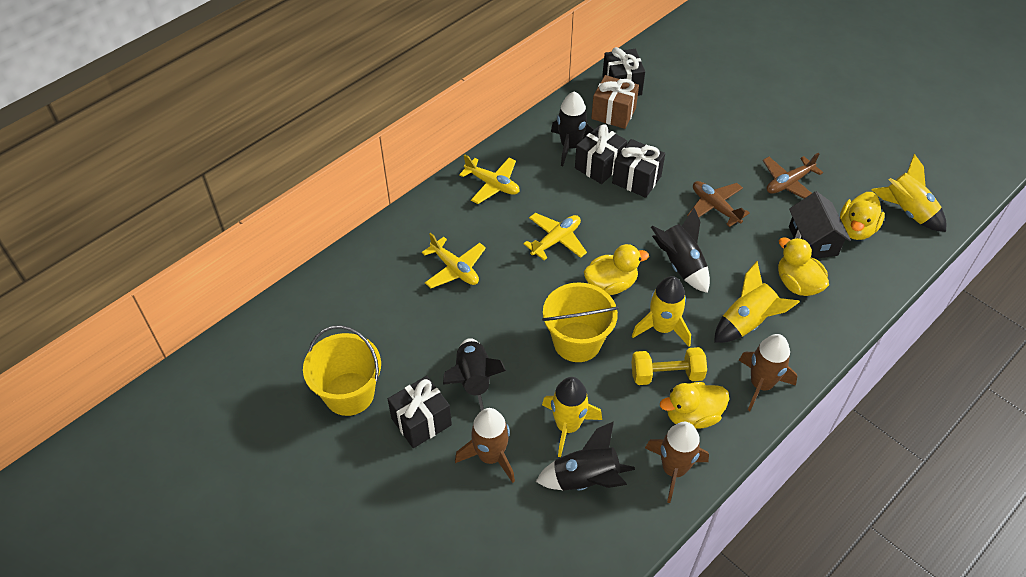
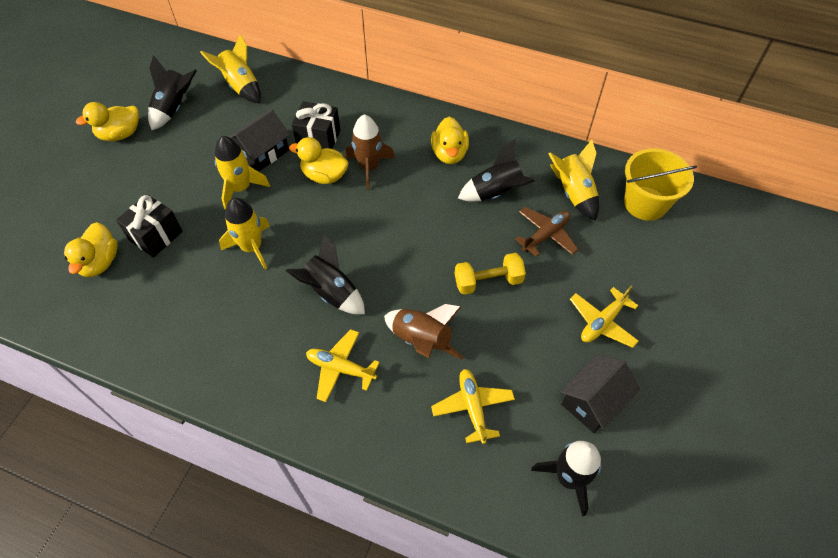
black gift: 4 -> 2
black house: 1 -> 2
brown gift: 1 -> 0
brown plane: 2 -> 1
brown rocket: 3 -> 2
yellow bucket: 2 -> 1

